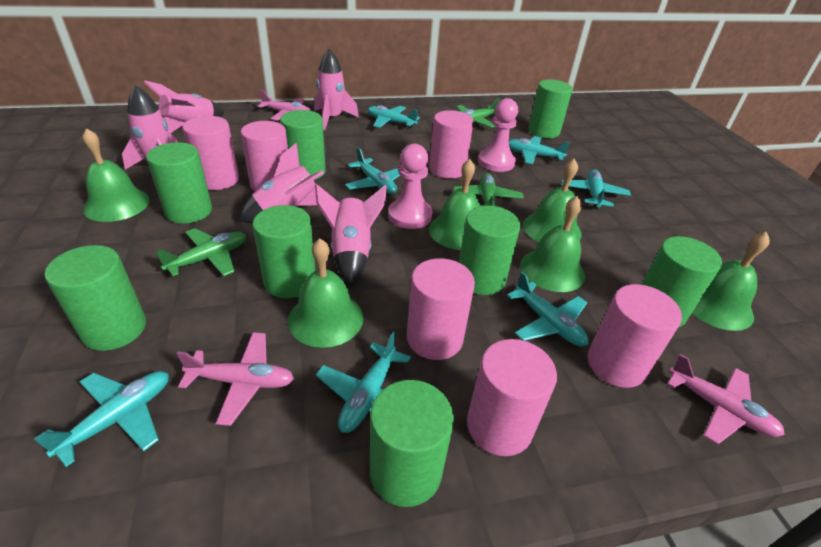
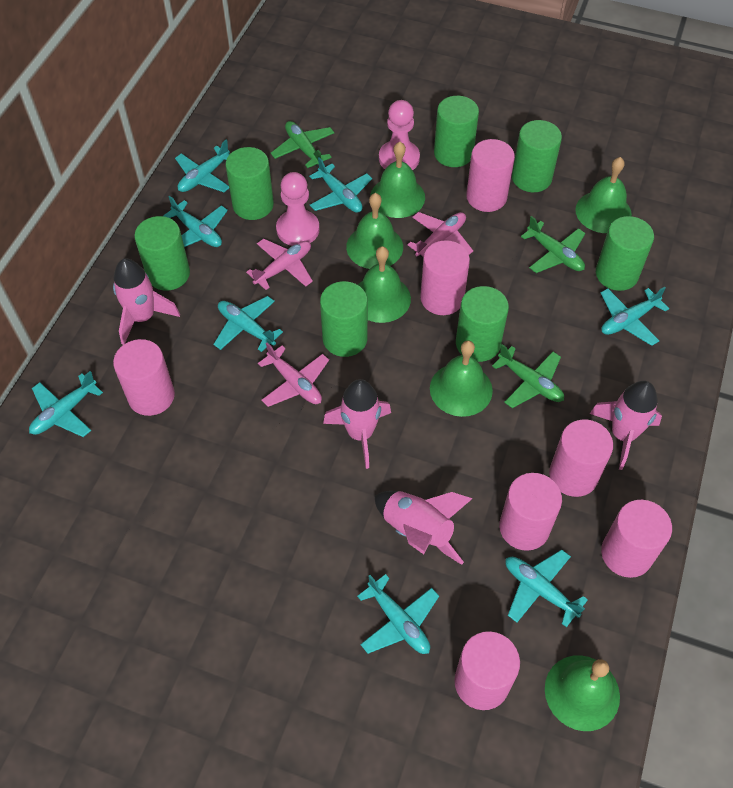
green cylinder: 8 -> 7
pink cylinder: 6 -> 7
pink rocket: 5 -> 4
turquoise plane: 7 -> 8

